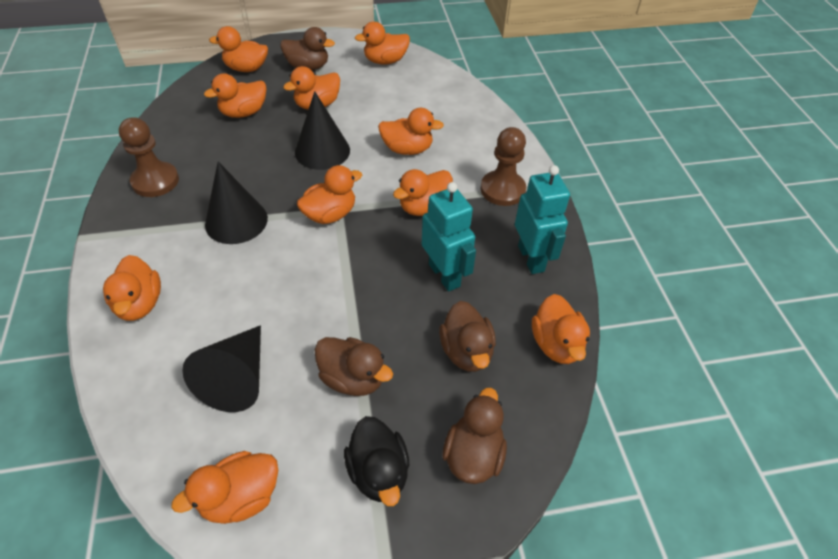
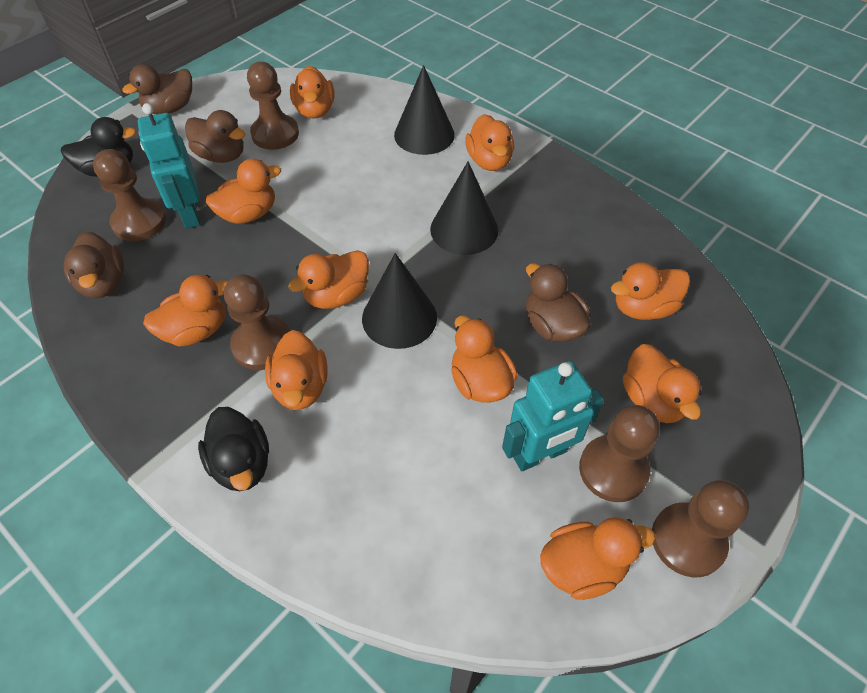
black duck: 1 -> 2
brown pawn: 2 -> 5

